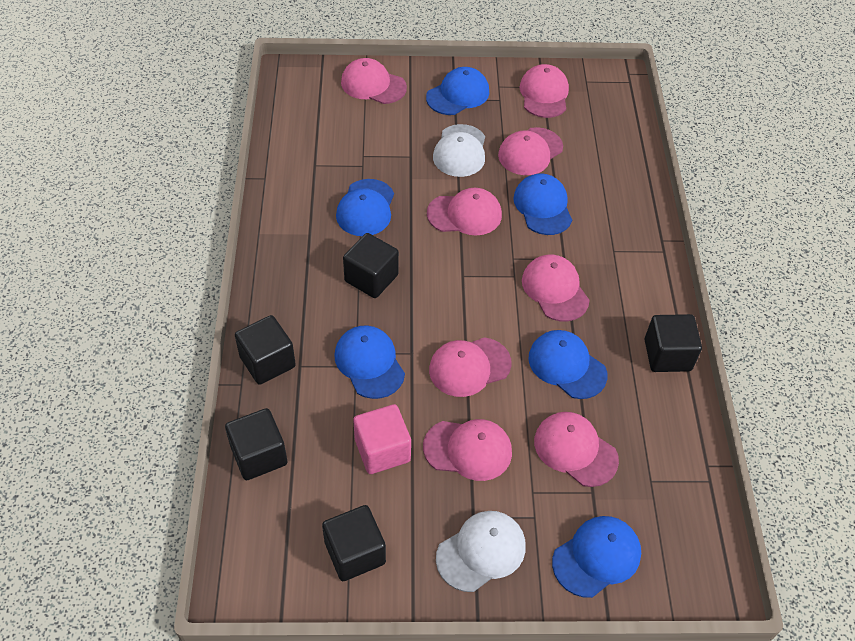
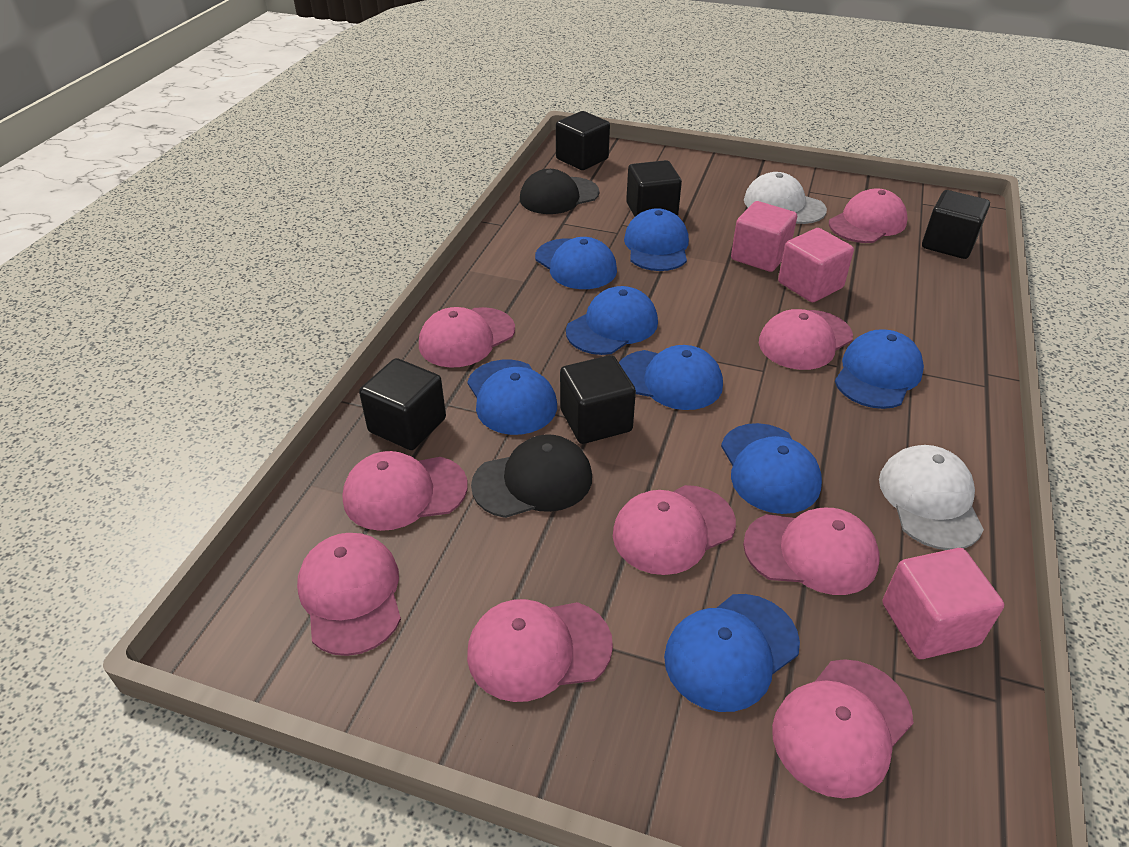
black cap: 0 -> 2
blue cap: 6 -> 8
pink cap: 8 -> 9
pink cube: 1 -> 3

